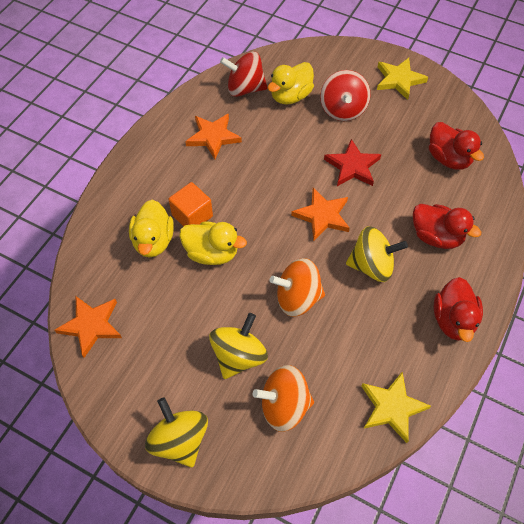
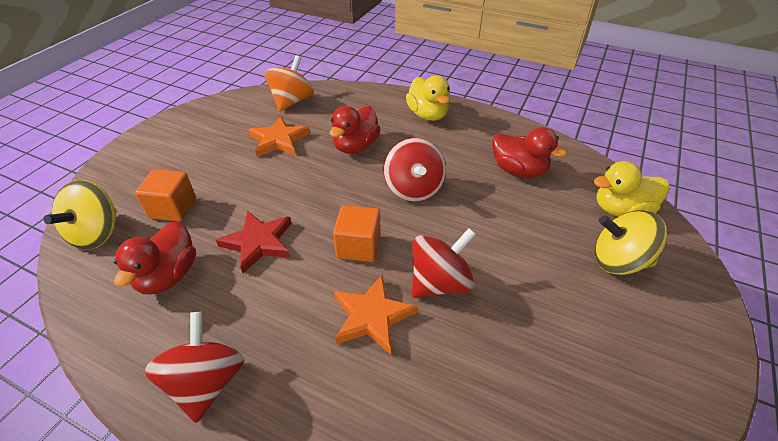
orange cube: 1 -> 2
orange spinning top: 2 -> 1
orange star: 3 -> 2
red spinning top: 2 -> 3
yellow duck: 3 -> 2
yellow spinning top: 3 -> 2
yellow star: 2 -> 0

